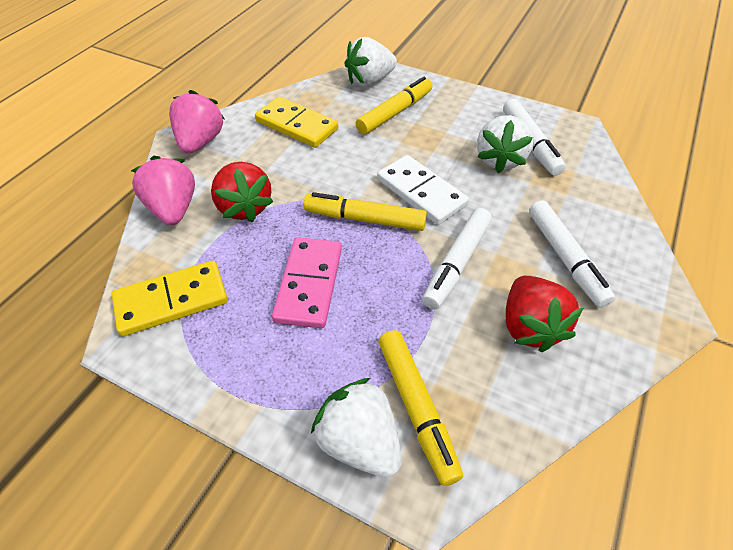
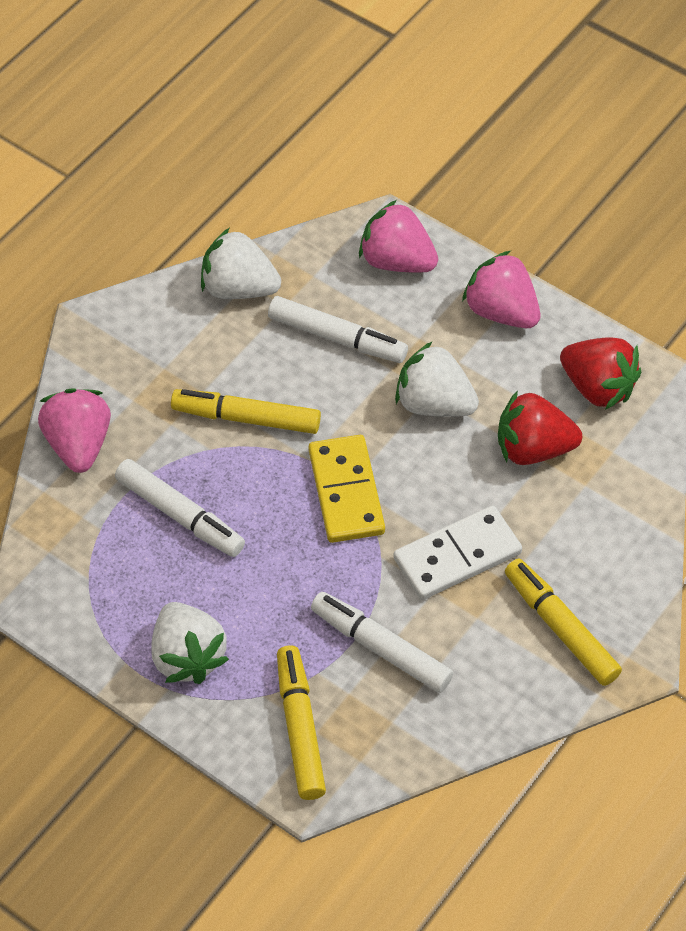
pink domino: 1 -> 0
pink strawberry: 2 -> 3
yellow domino: 2 -> 1

